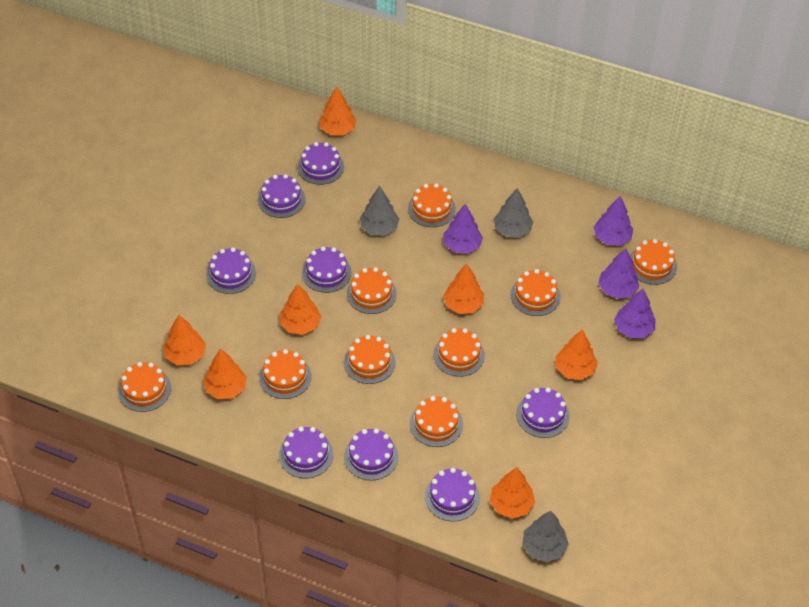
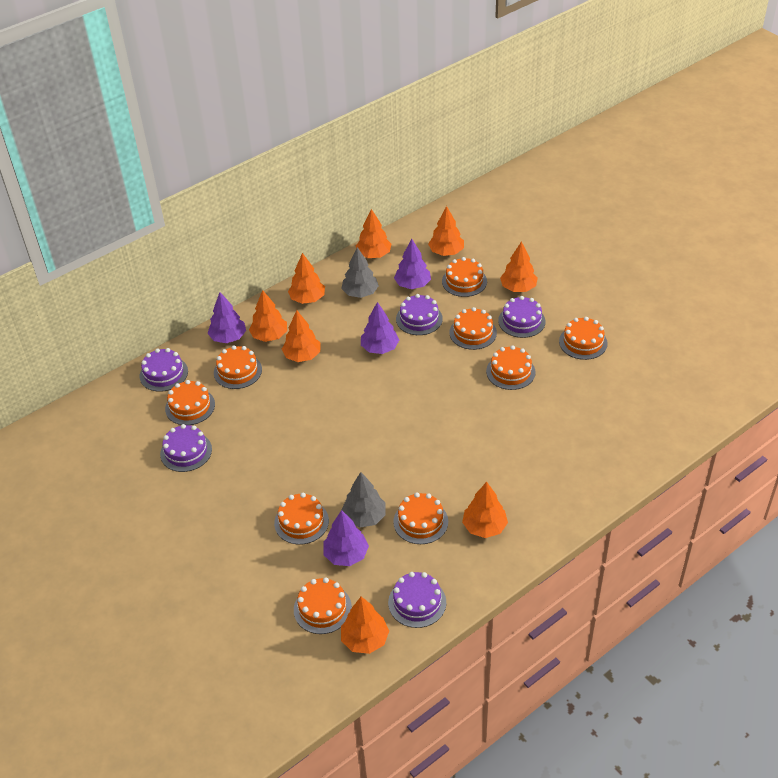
grey tree: 3 -> 2
orange tree: 7 -> 8
purple cake: 8 -> 5

